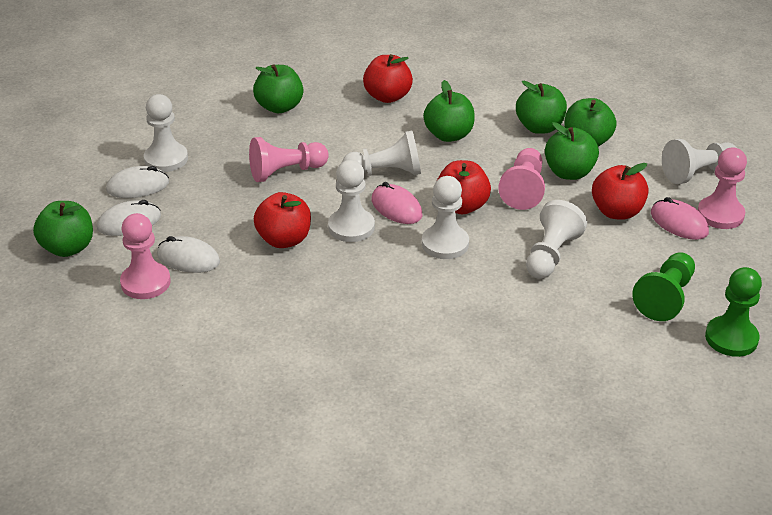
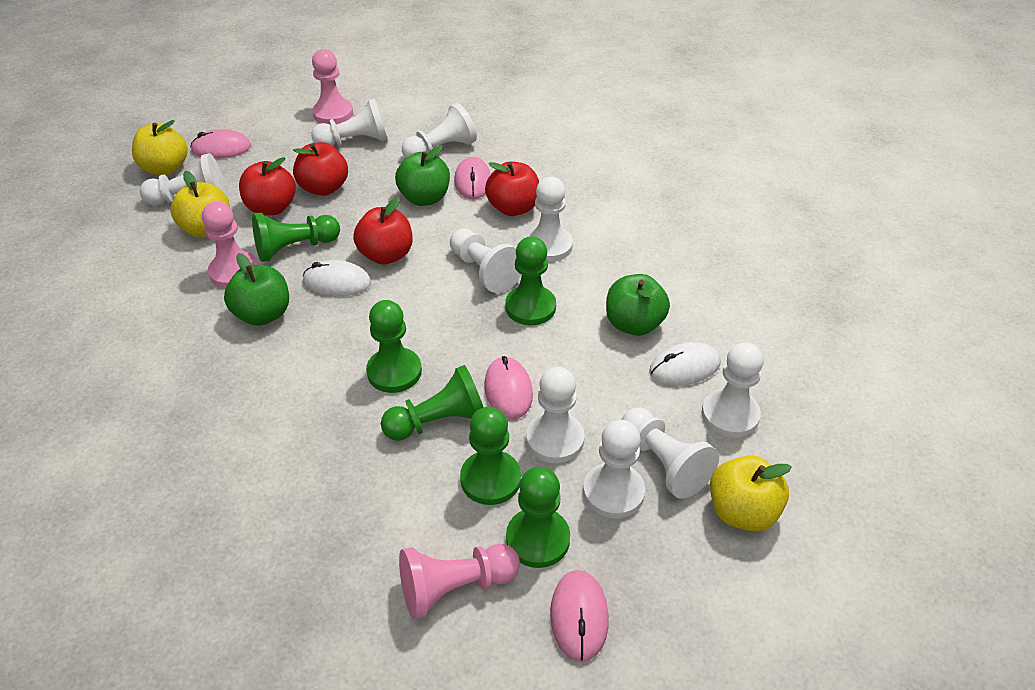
green apple: 6 -> 3
green pawn: 2 -> 6
pink mouse: 2 -> 4
pink pawn: 4 -> 3
white mouse: 3 -> 2
white pawn: 6 -> 9
yellow apple: 0 -> 3

